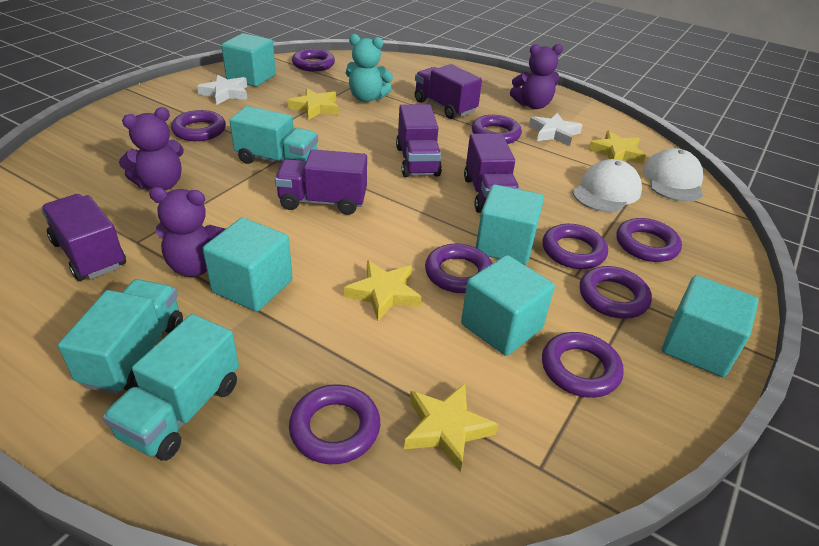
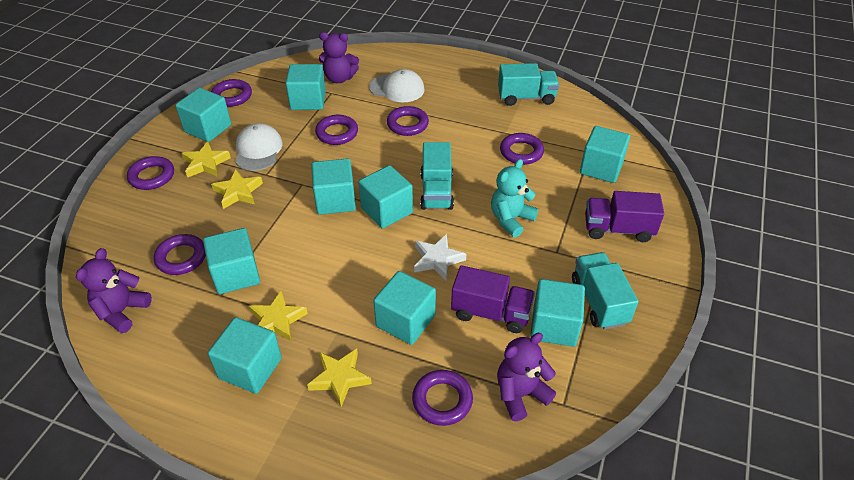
purple ring: 9 -> 7
purple truck: 5 -> 2
turquoise cube: 5 -> 9
white star: 2 -> 1

